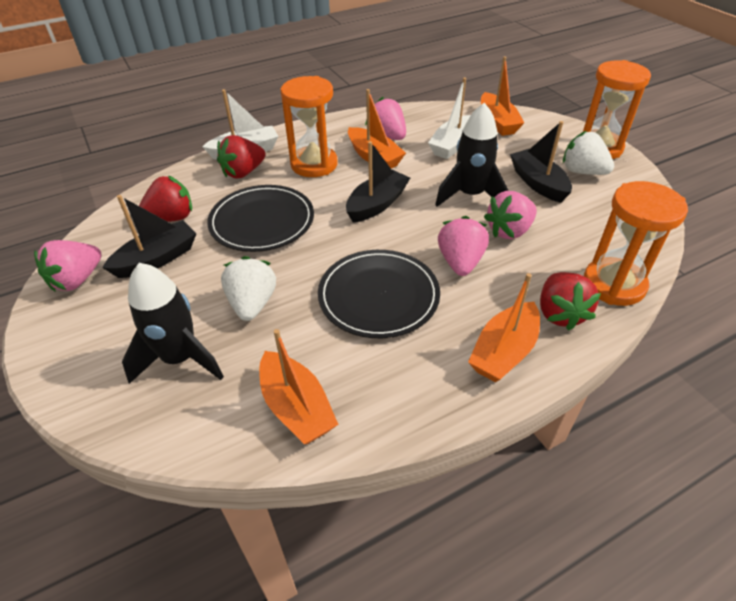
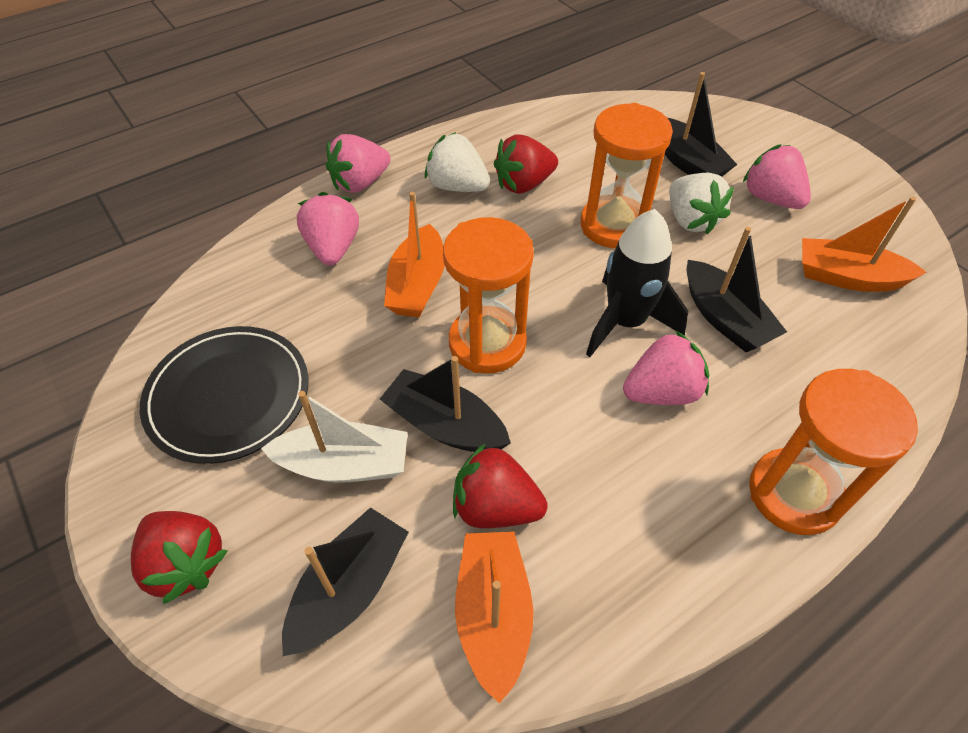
black boat: 3 -> 4
black plate: 2 -> 1
black rocket: 2 -> 1
orange boat: 4 -> 3
white boat: 2 -> 1

